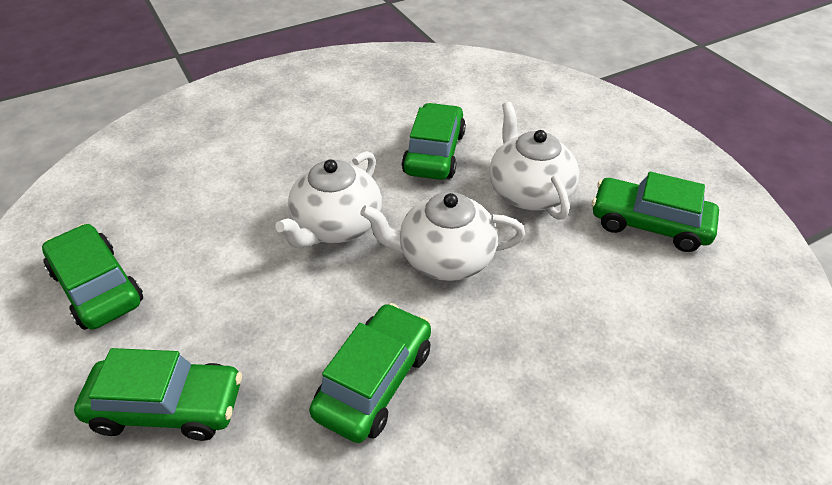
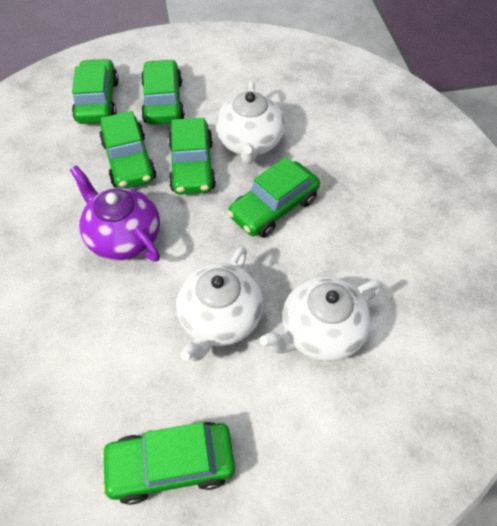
green car: 5 -> 6
purple teapot: 0 -> 1

